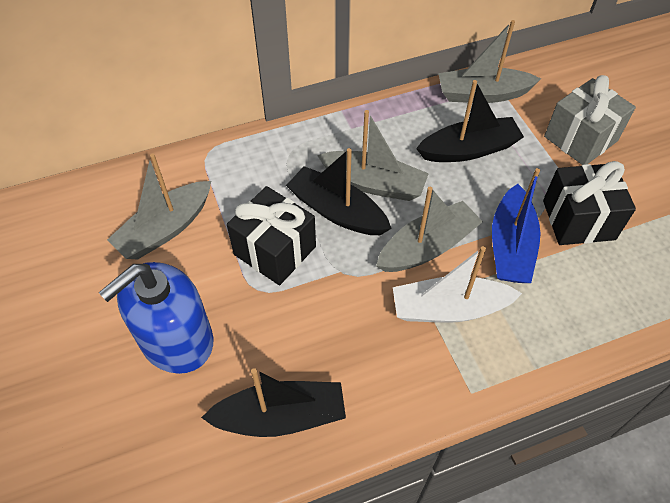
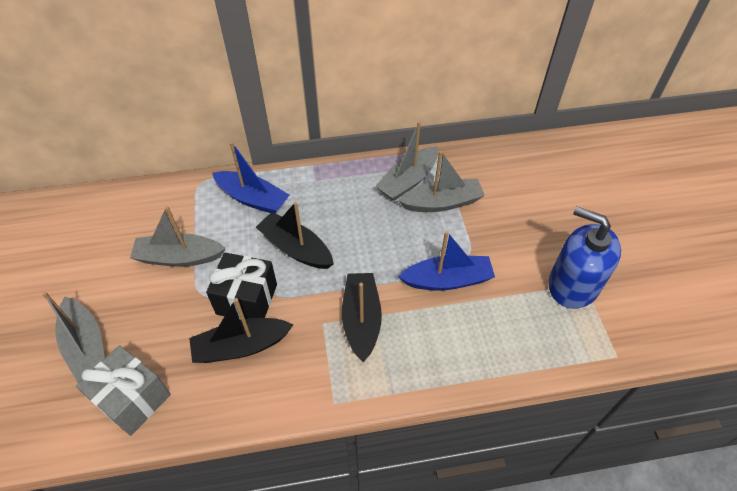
black gift: 2 -> 1
blue boat: 1 -> 2
white boat: 1 -> 0

